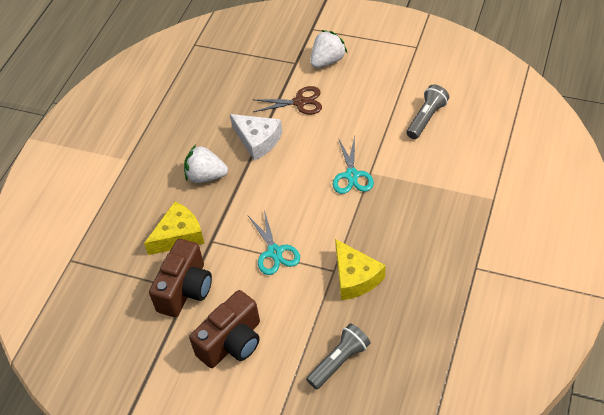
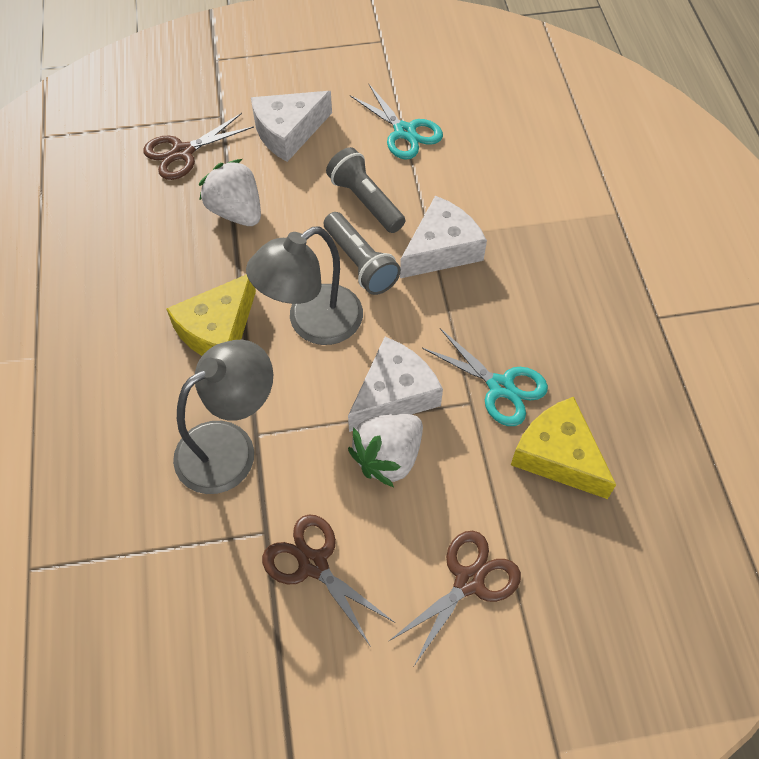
brown camera: 2 -> 0
brown scissors: 1 -> 3
grey lamp: 0 -> 2
white cheese: 1 -> 3

